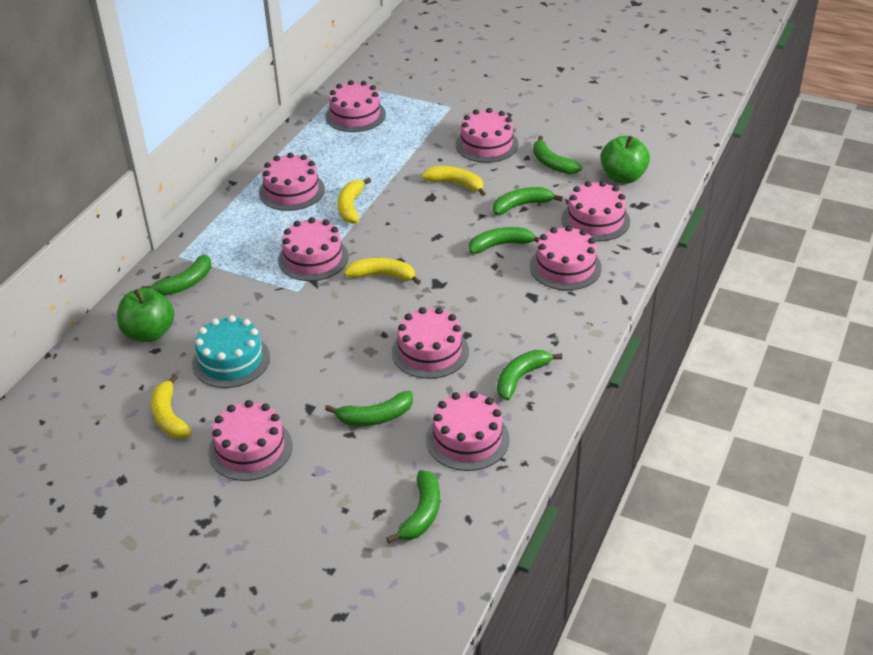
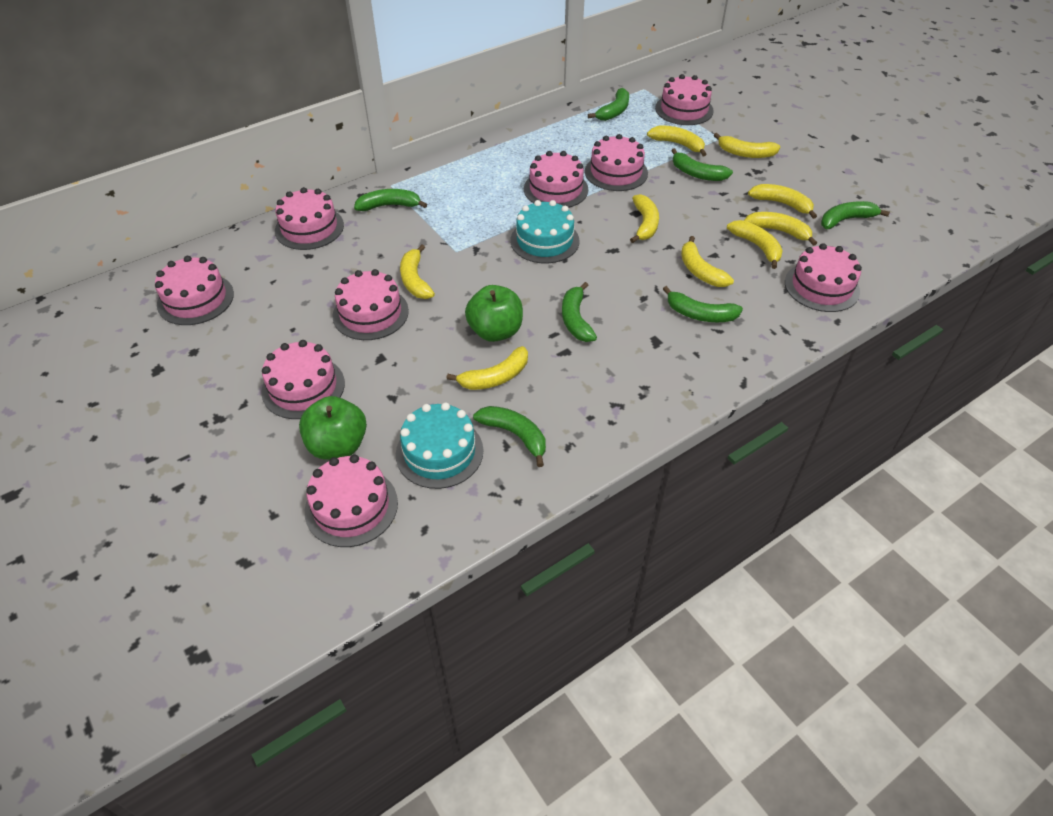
turquoise cake: 1 -> 2
yellow banana: 4 -> 9

